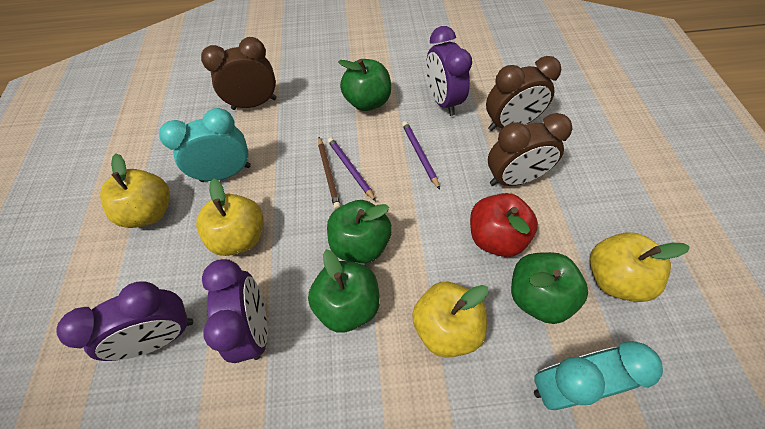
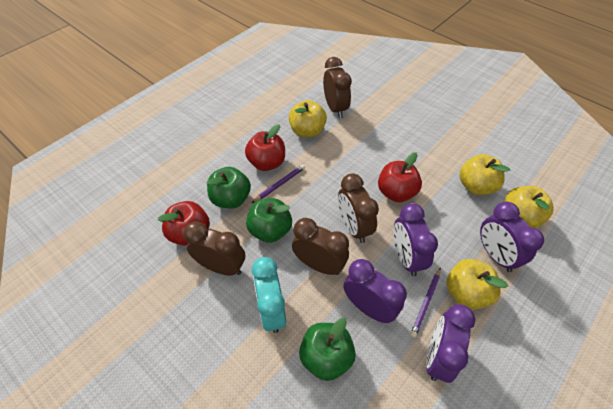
brown clock: 3 -> 4
brown pencil: 1 -> 0
green apple: 4 -> 3
purple clock: 3 -> 4
red apple: 1 -> 3
turquoise clock: 2 -> 1

